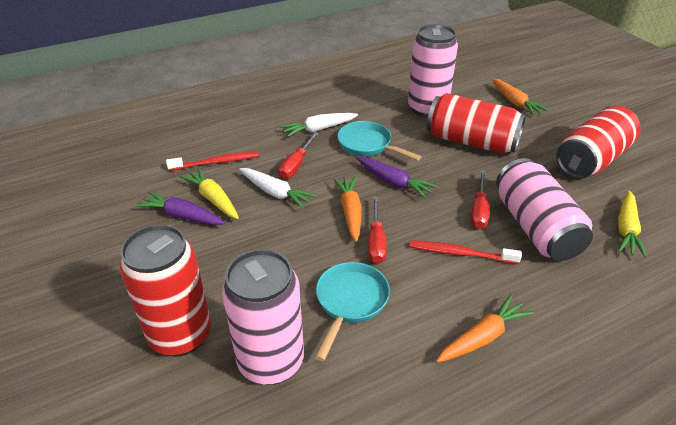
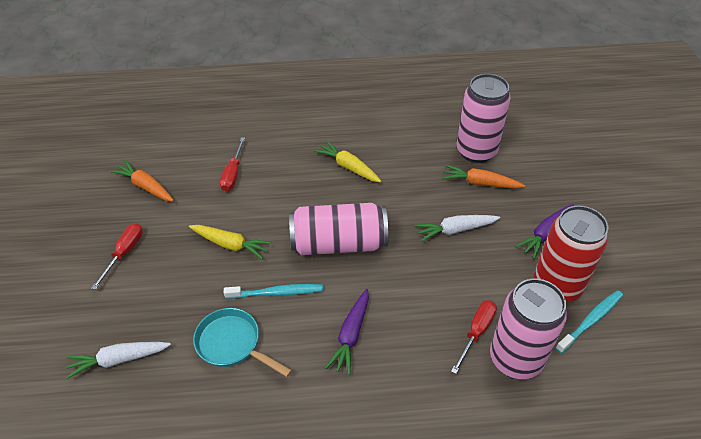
orange carrot: 3 -> 2
red can: 3 -> 1
red toothbrush: 2 -> 0
turquoise pan: 2 -> 1
turquoise toothbrush: 0 -> 2

